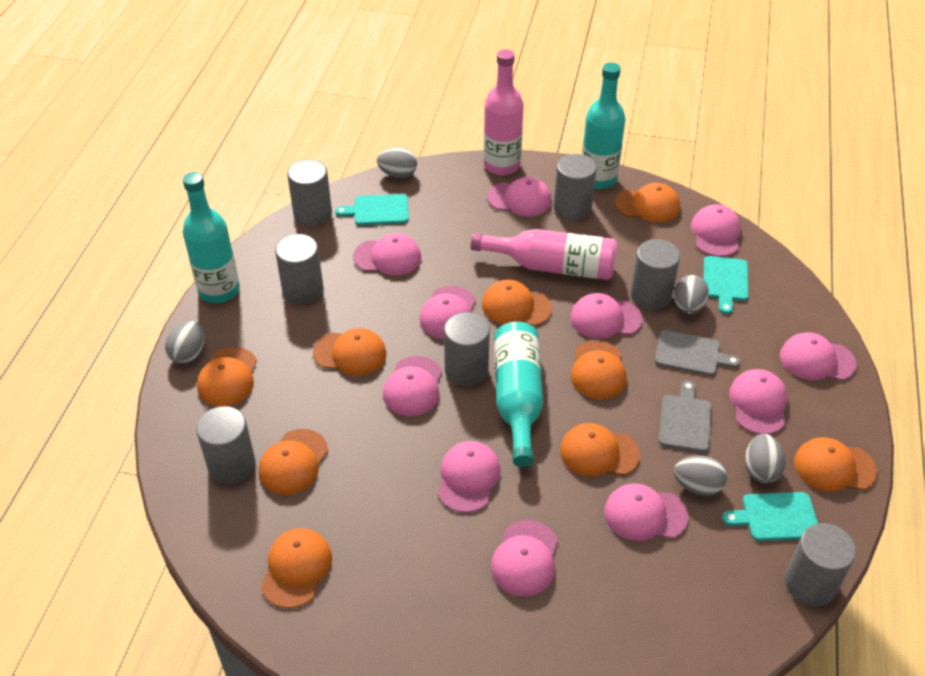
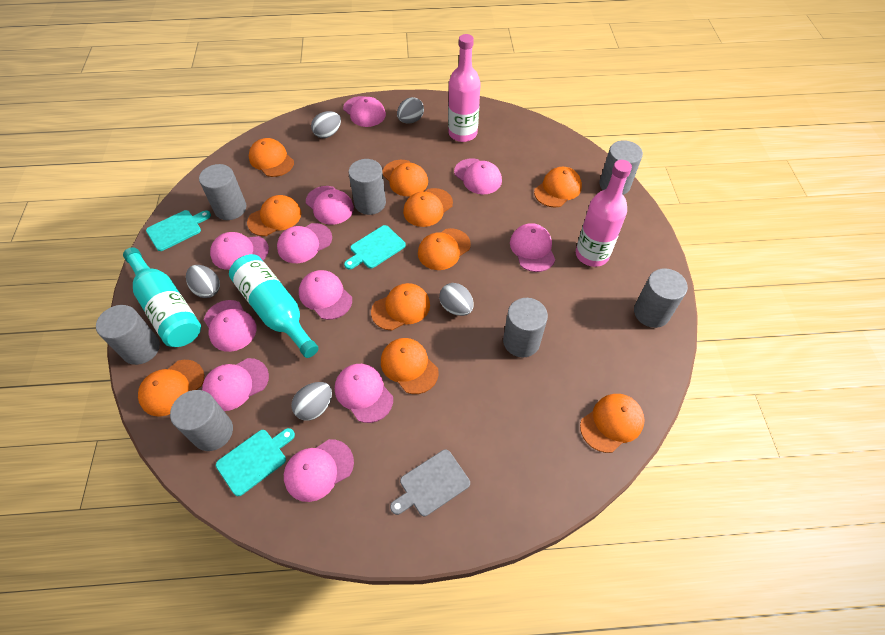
grey cutting board: 2 -> 1
orange cap: 9 -> 10
turquoise bottle: 3 -> 2

